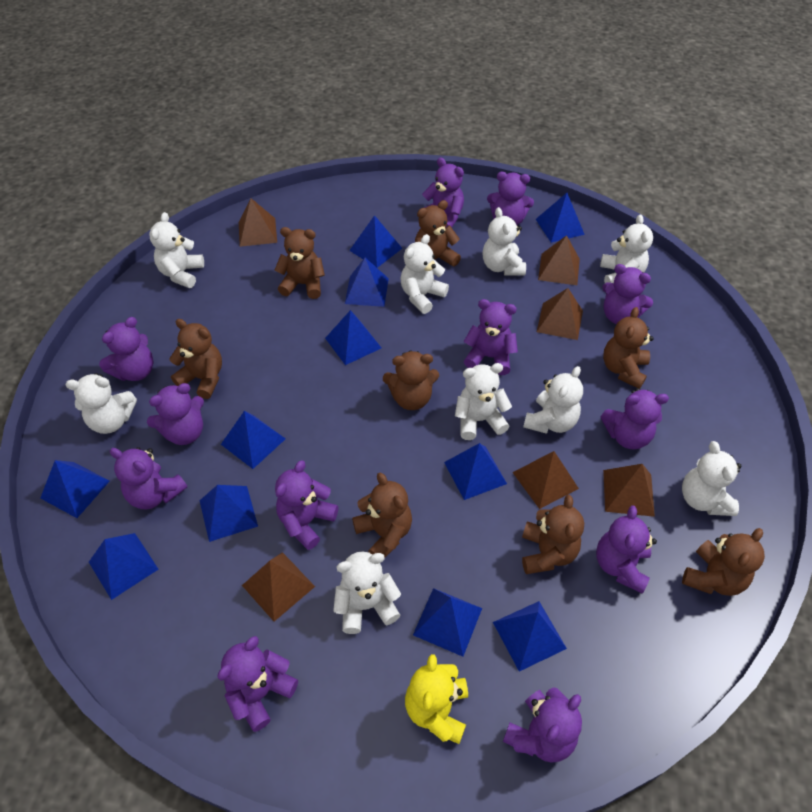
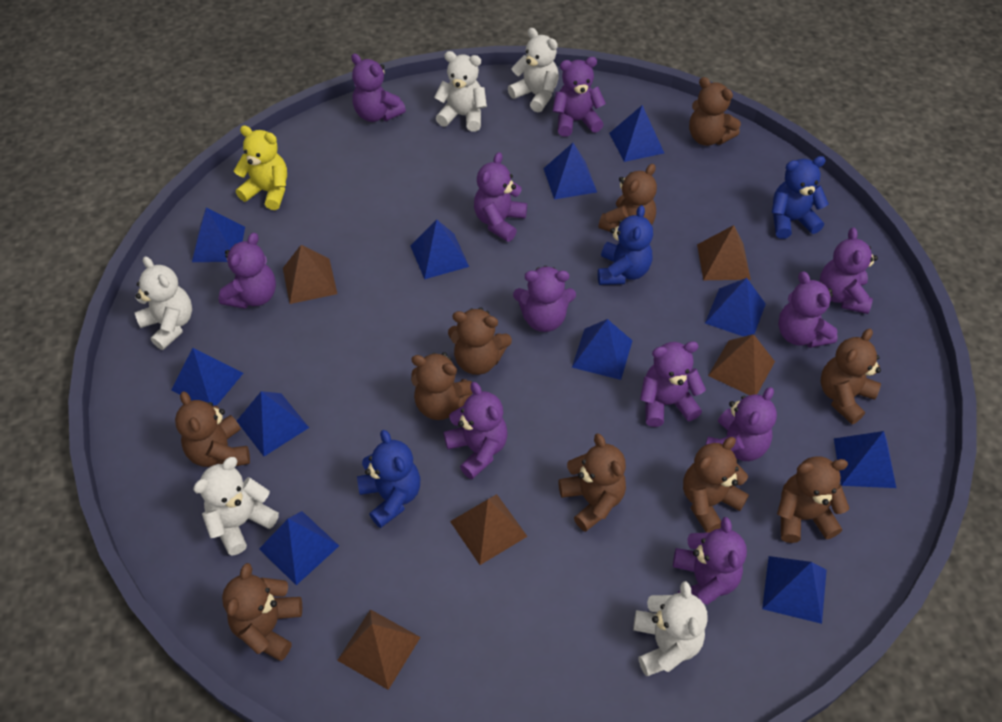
blue teddy bear: 0 -> 3
brown pyramid: 6 -> 5
brown teddy bear: 8 -> 10
purple teddy bear: 12 -> 11
white teddy bear: 9 -> 5

